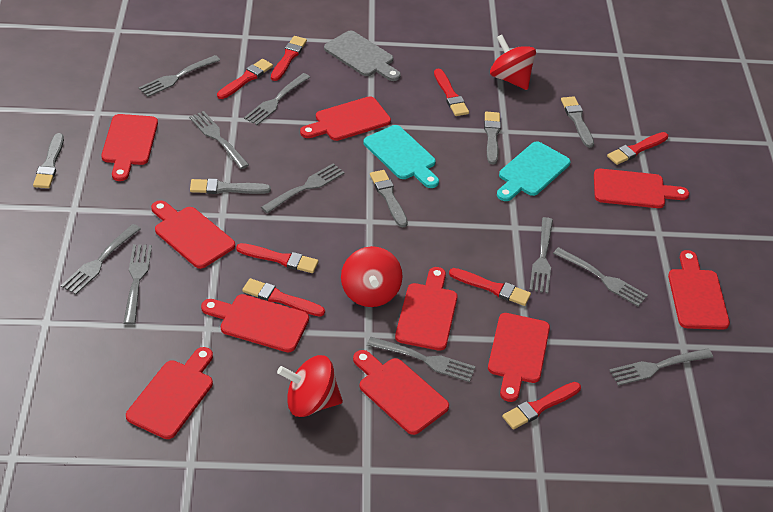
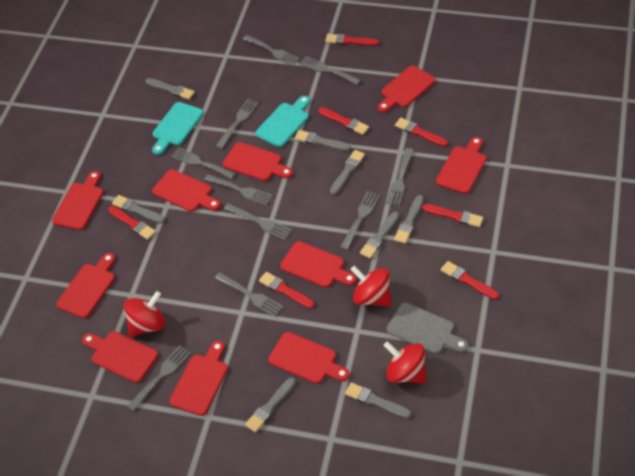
grey brush: 5 -> 8
red brush: 8 -> 7

